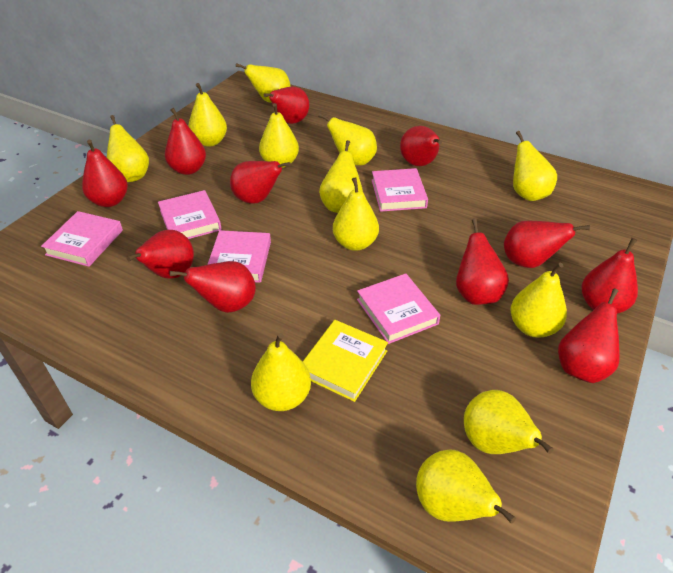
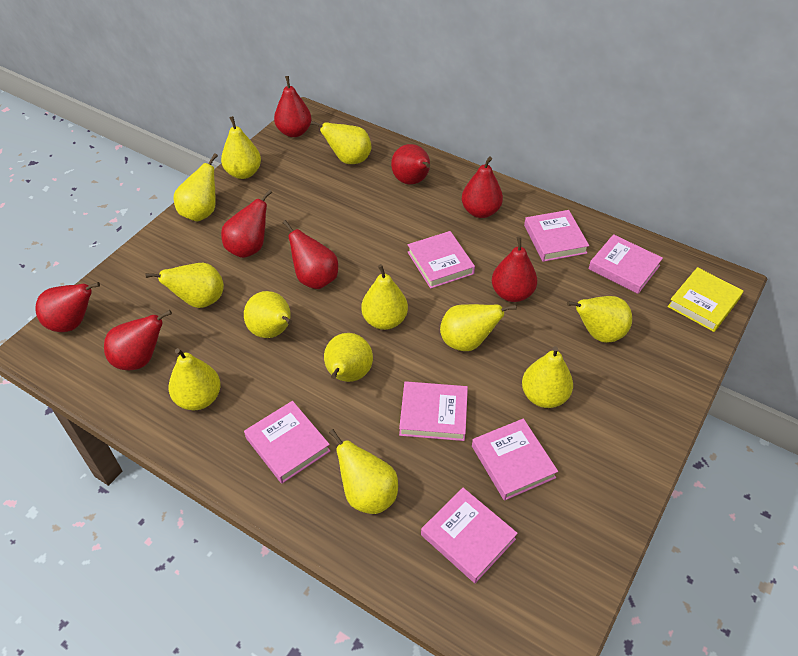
pink book: 5 -> 7
red pear: 11 -> 8

